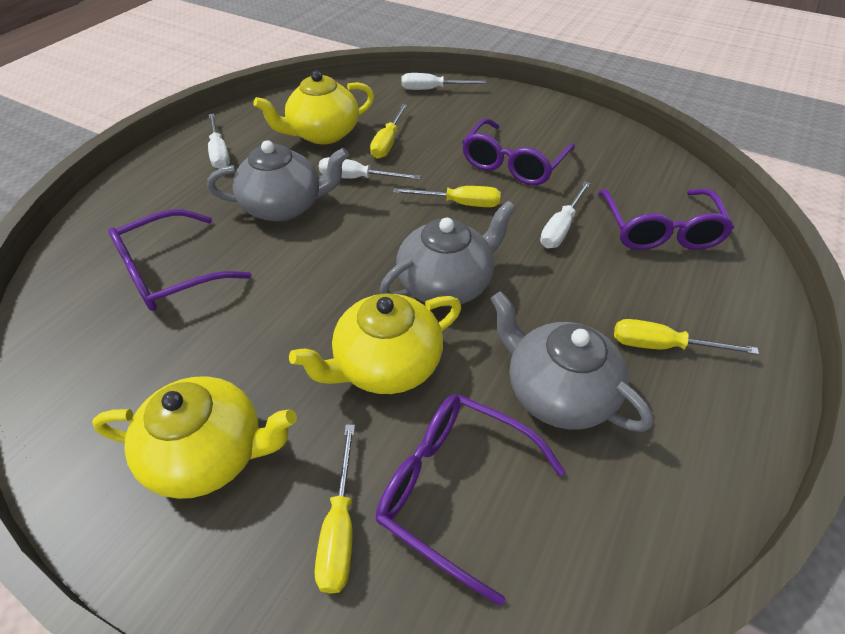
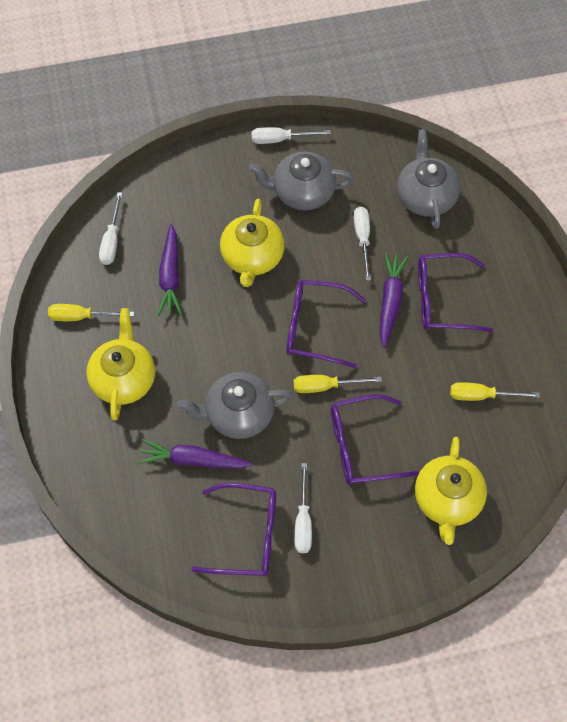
purple carrot: 0 -> 3
yellow screwdriver: 4 -> 3

